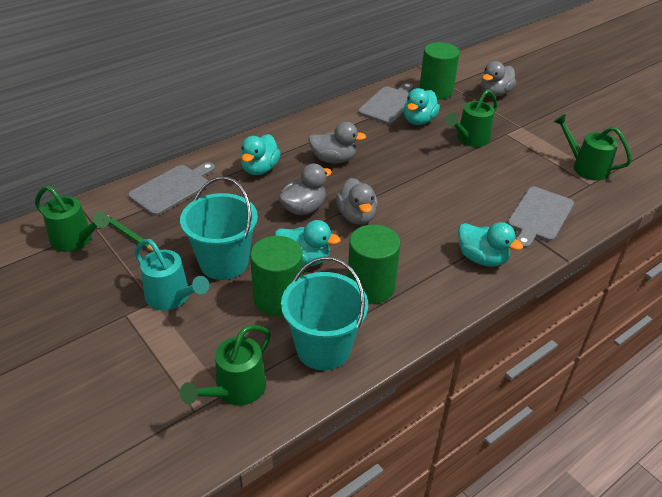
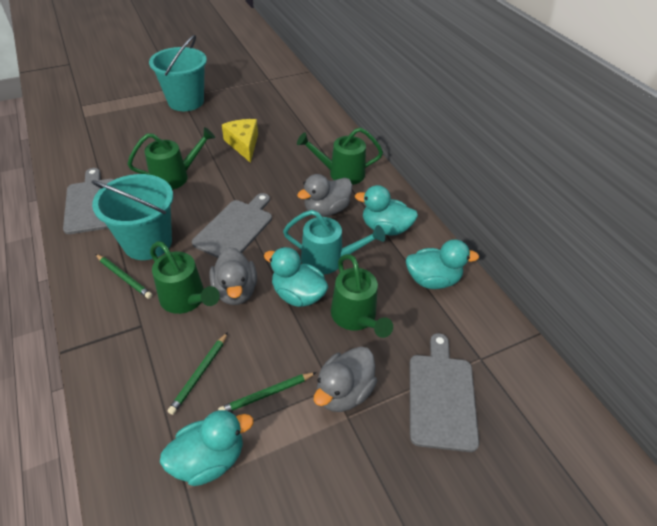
green cylinder: 3 -> 0
green pencil: 1 -> 3
grey duck: 4 -> 3
yellow cheese: 0 -> 1

